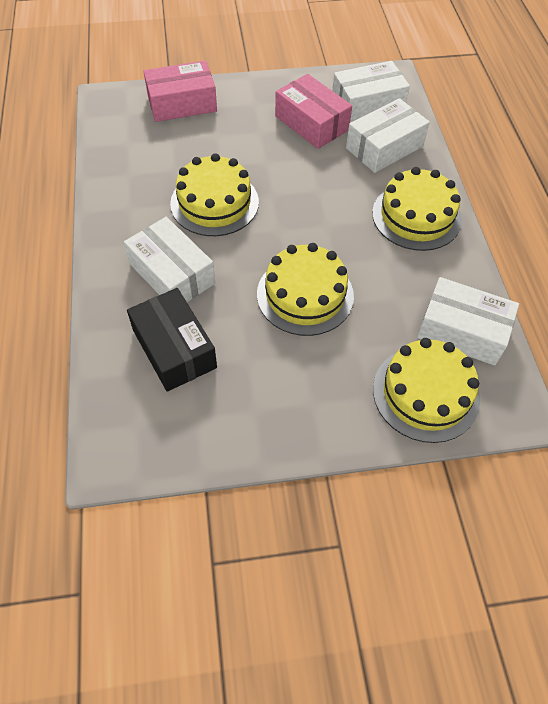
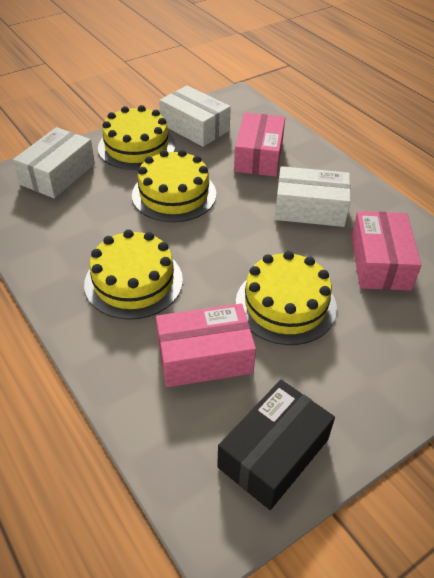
pink box: 2 -> 3
white box: 4 -> 3

